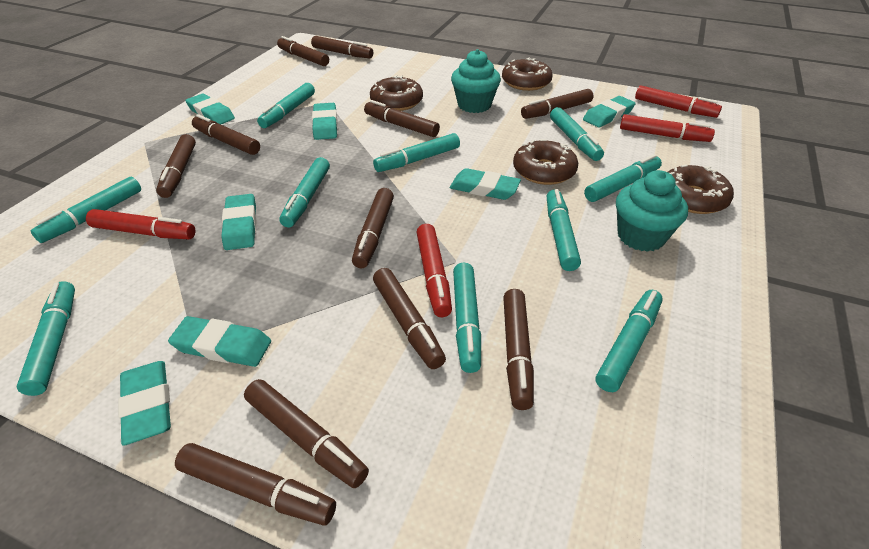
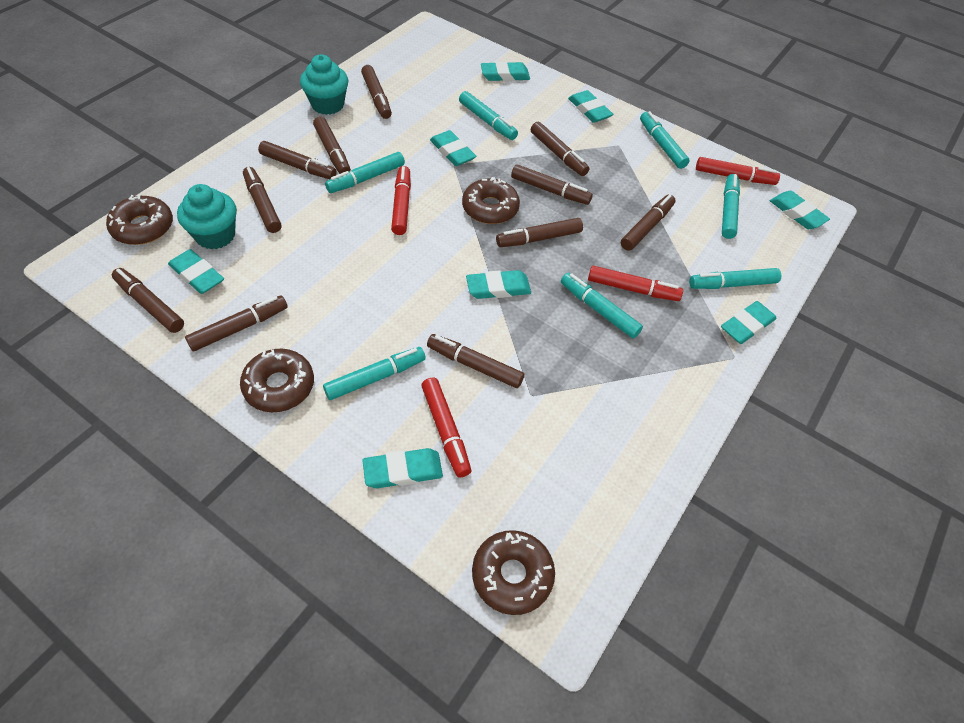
turquoise eraser: 7 -> 8
turquoise marker: 10 -> 7

